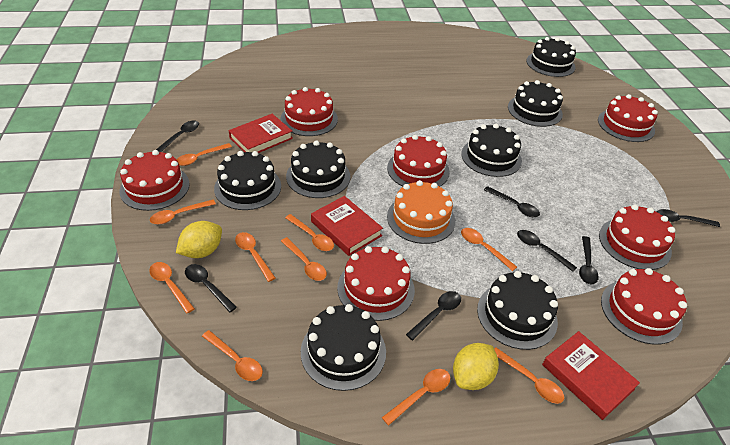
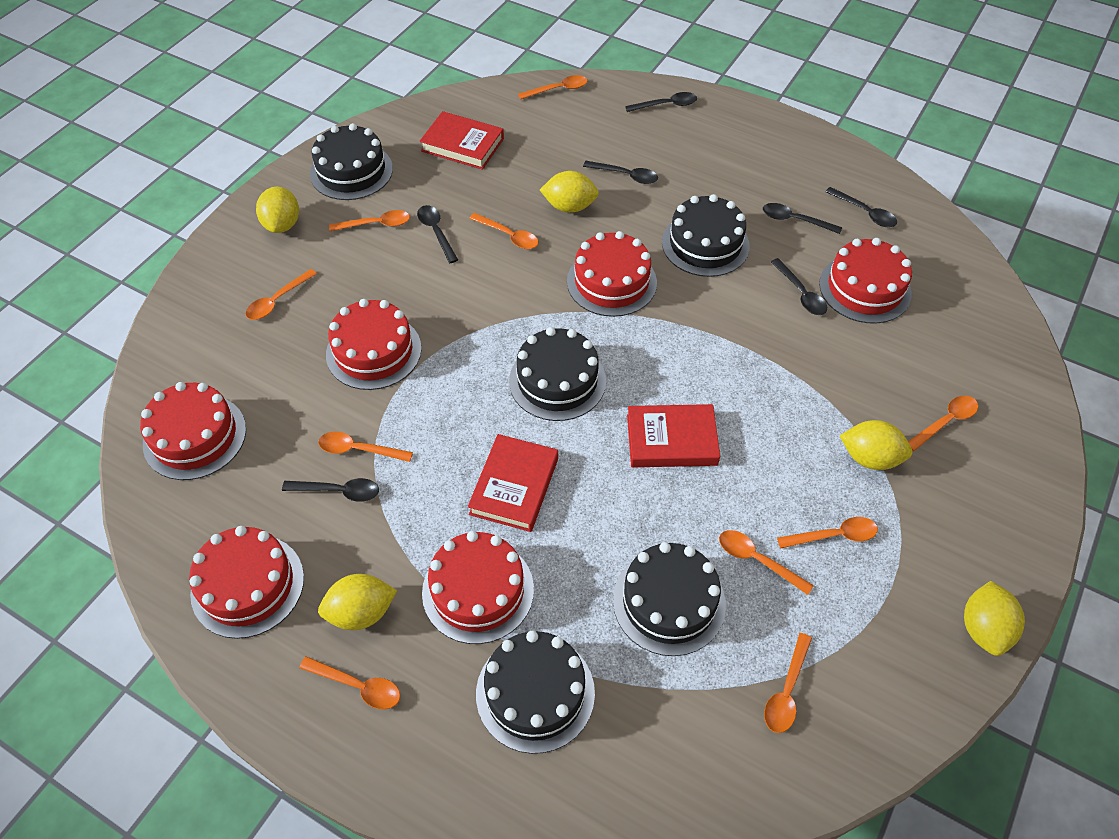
black cake: 7 -> 5
orange cake: 1 -> 0
red cake: 7 -> 6
yellow lemon: 2 -> 5

